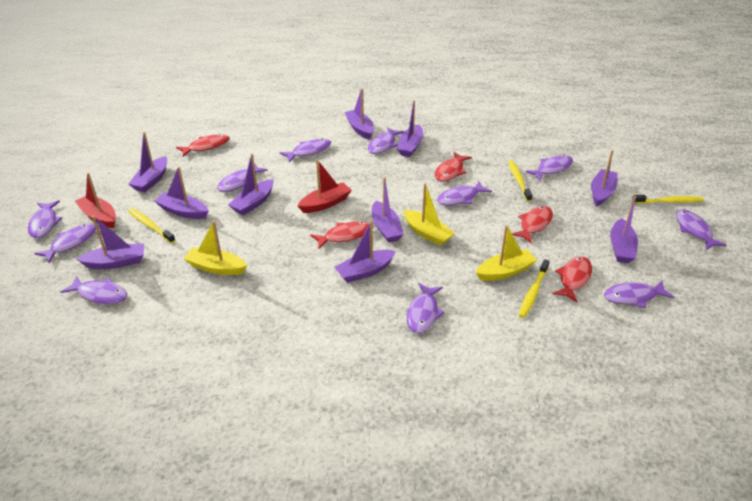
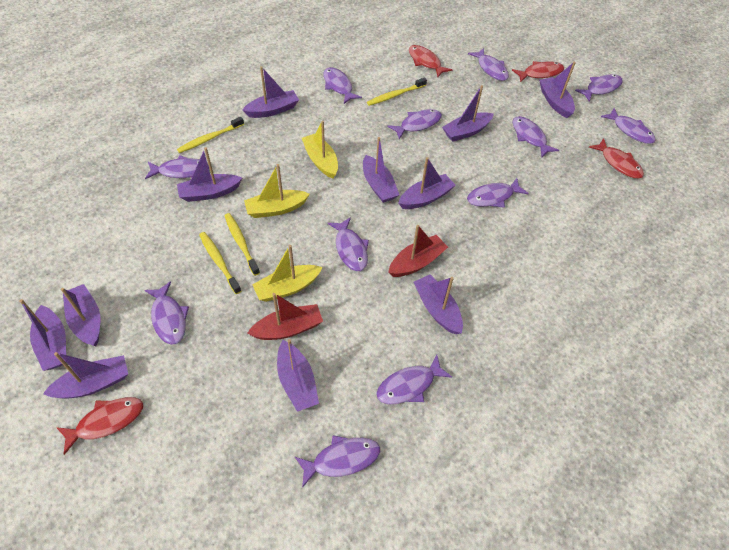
purple boat: 10 -> 11
purple fish: 11 -> 12
red fish: 5 -> 4

